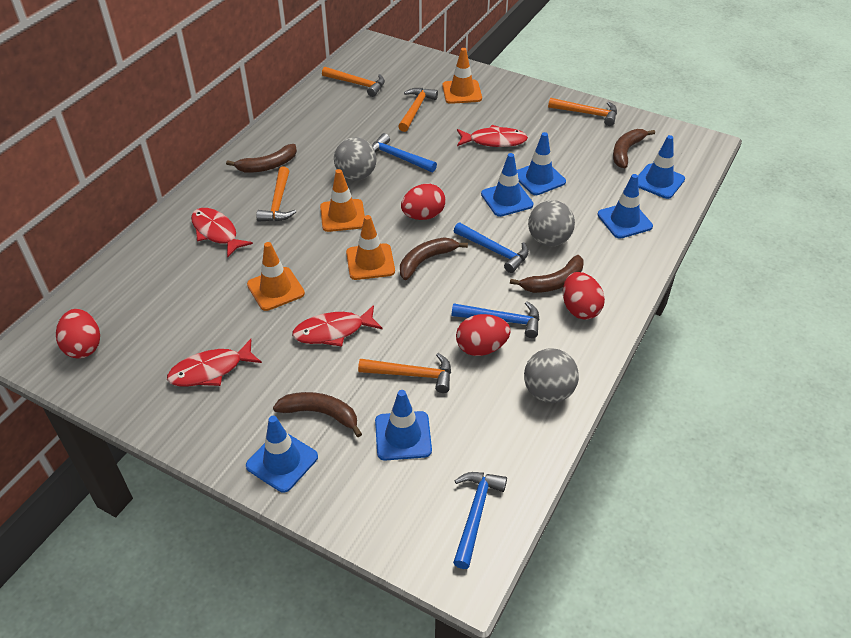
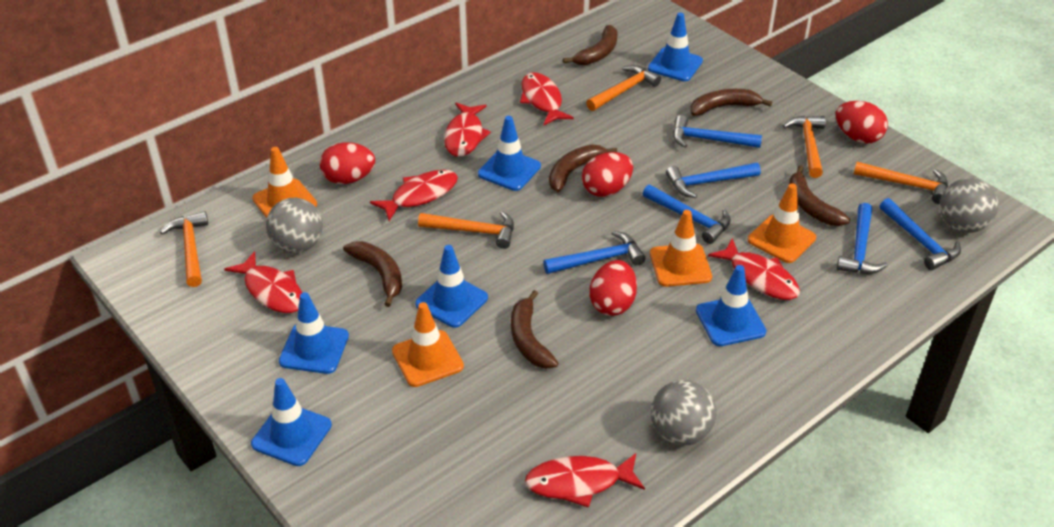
blue hammer: 4 -> 6
brown banana: 5 -> 6
red fish: 4 -> 6

